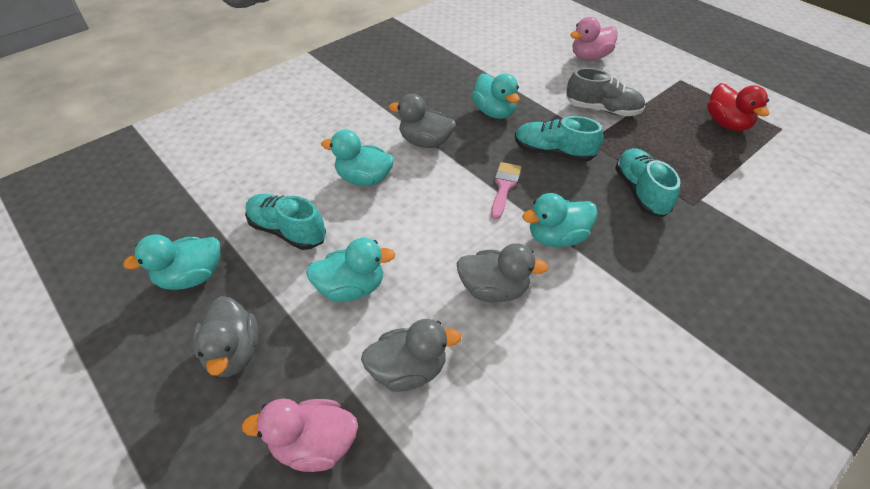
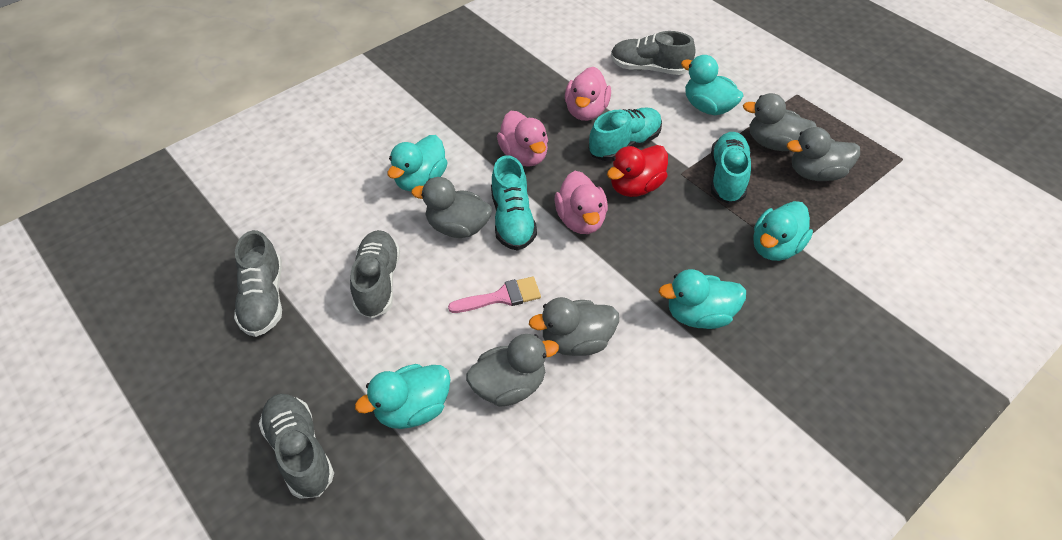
grey duck: 4 -> 5
grey shoe: 1 -> 4
pink duck: 2 -> 3

